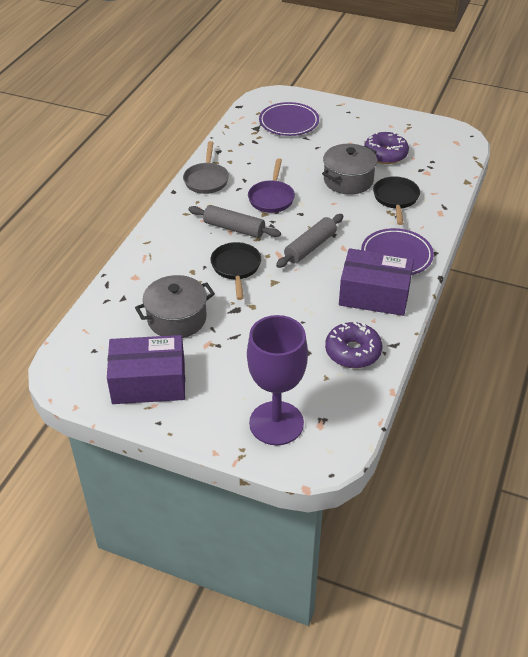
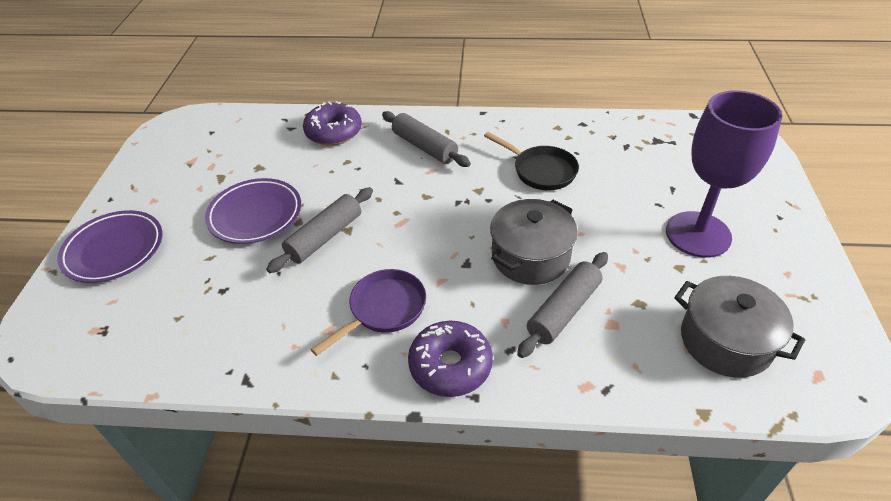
black pan: 2 -> 1
grey pan: 1 -> 0
grey rolling pin: 2 -> 3
purple box: 2 -> 0

